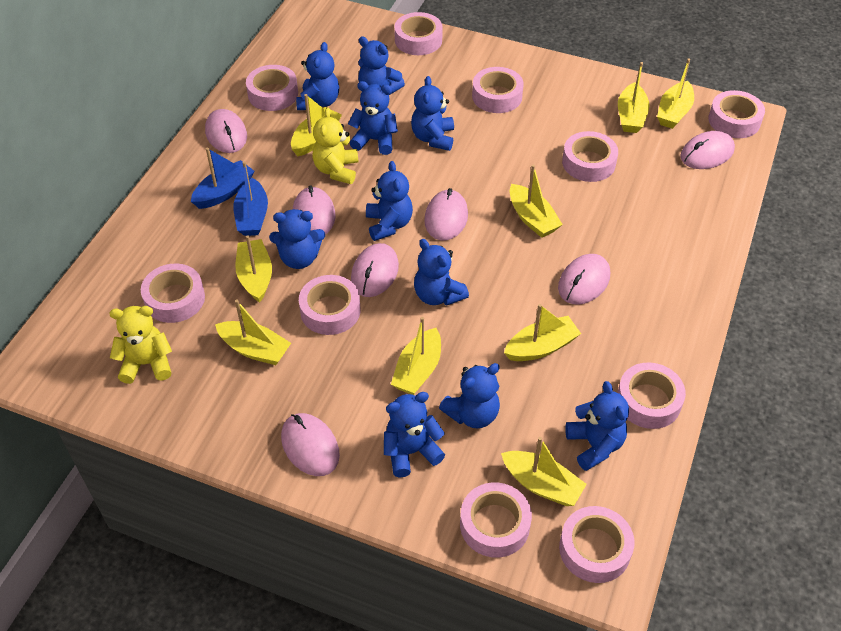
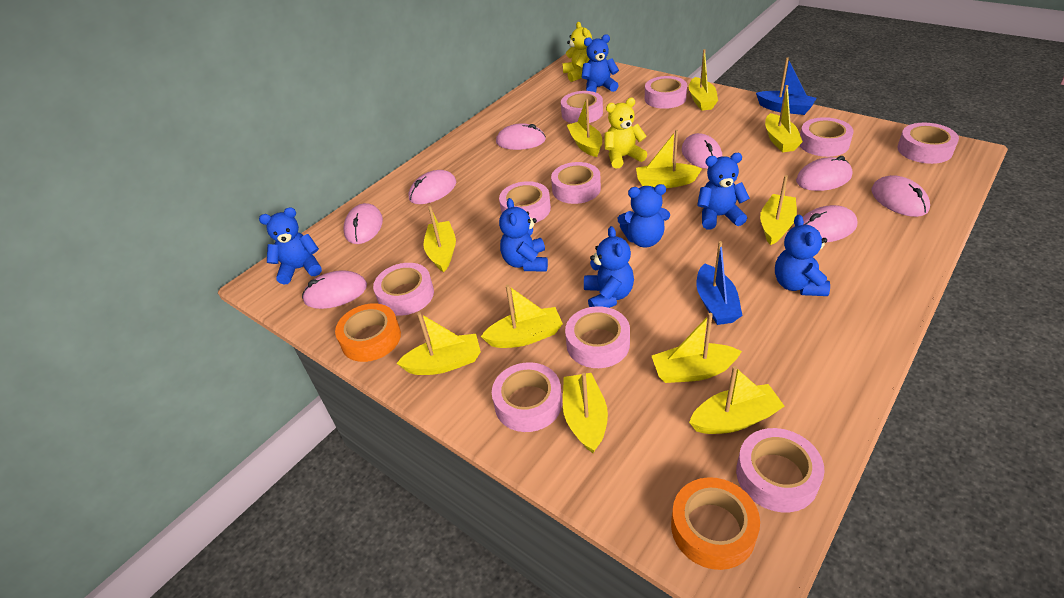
blue teddy bear: 10 -> 7
orange tape: 0 -> 2
pink mouse: 7 -> 8
yellow boat: 9 -> 11

